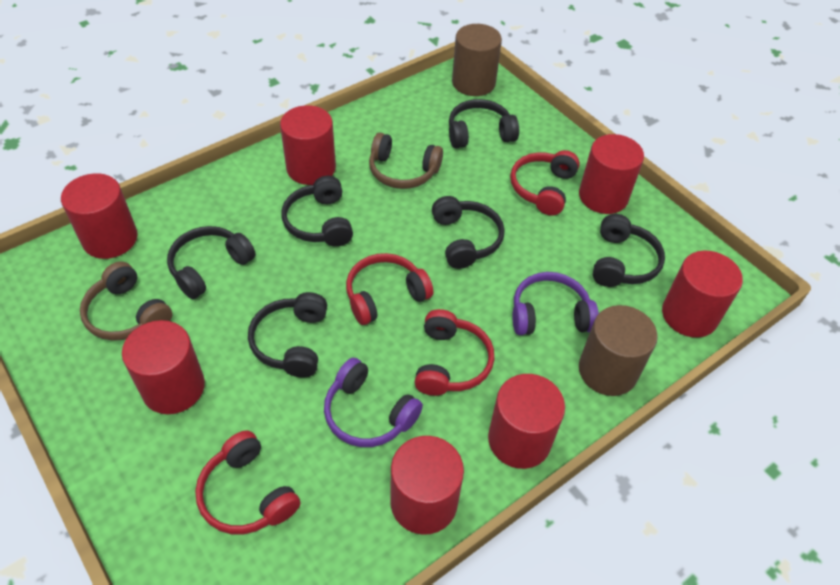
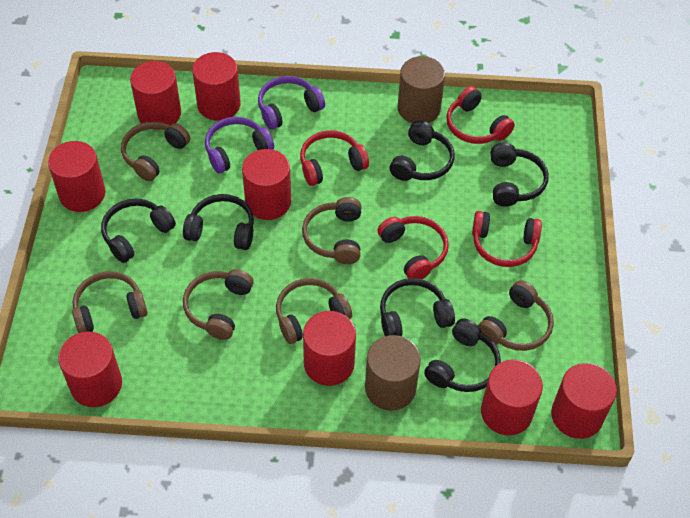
brown headphones: 2 -> 6
red cylinder: 7 -> 8

